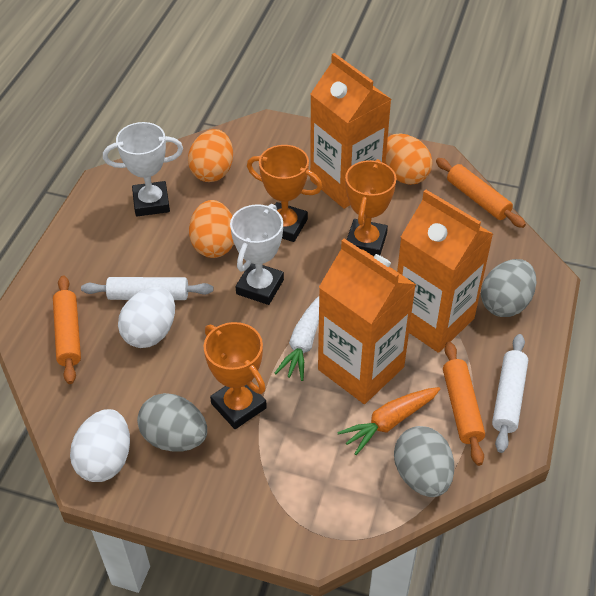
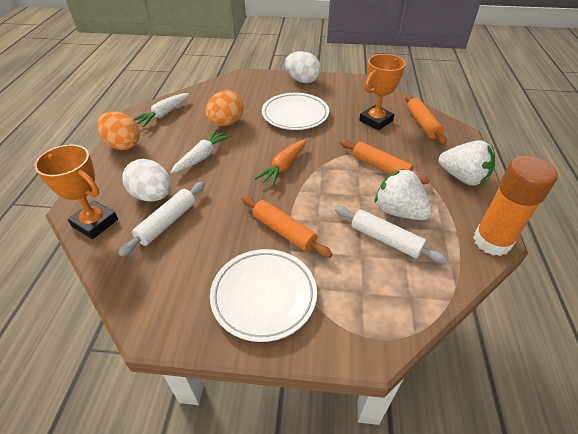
grey egg: 3 -> 0
orange carton: 3 -> 0
orange egg: 3 -> 2
orange glue stick: 0 -> 1
orange trophy: 3 -> 2
white carrot: 1 -> 2
white plate: 0 -> 2
white strawberry: 0 -> 2
white trophy: 2 -> 0

